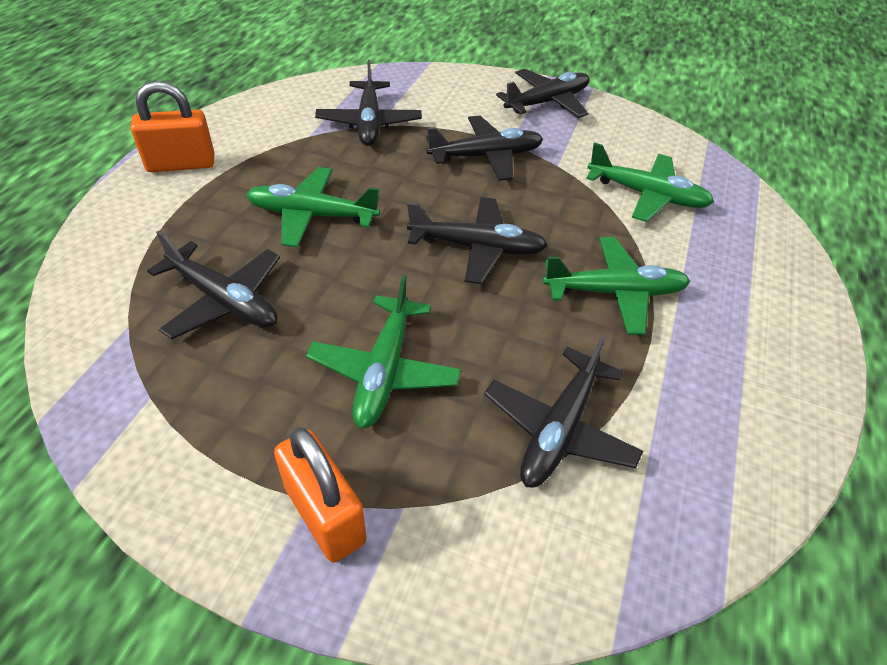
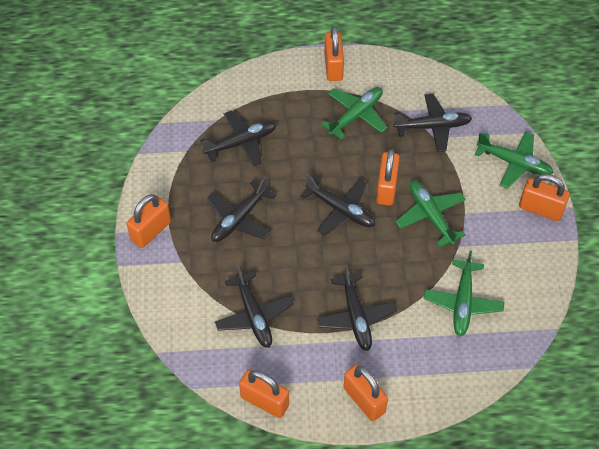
orange padlock: 2 -> 6

